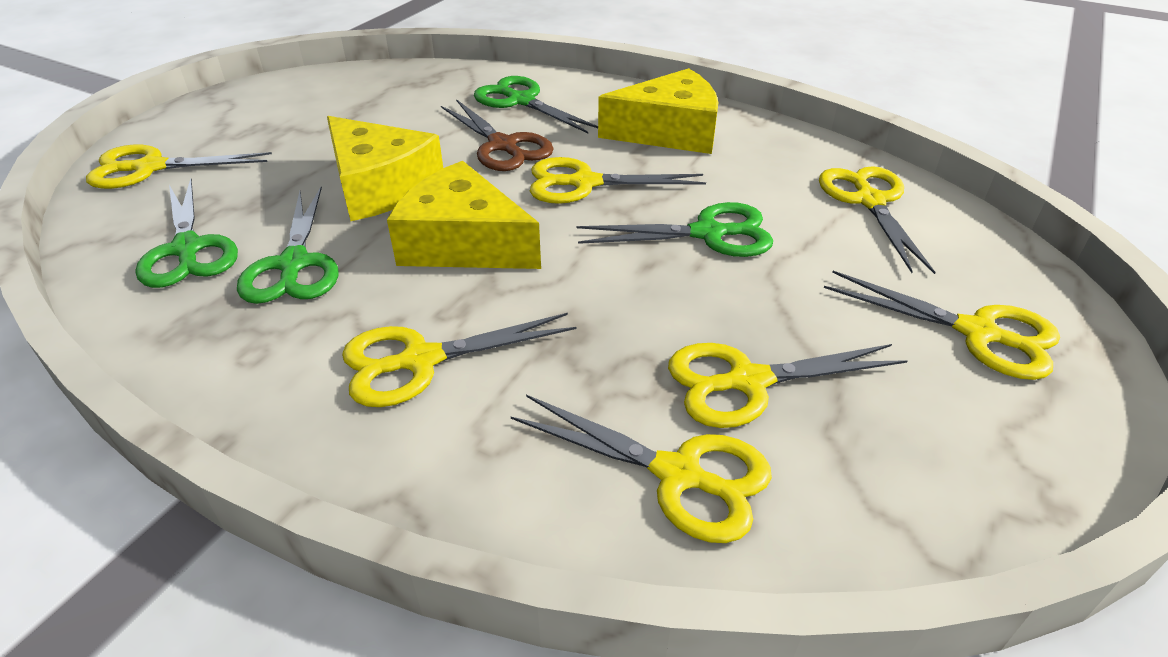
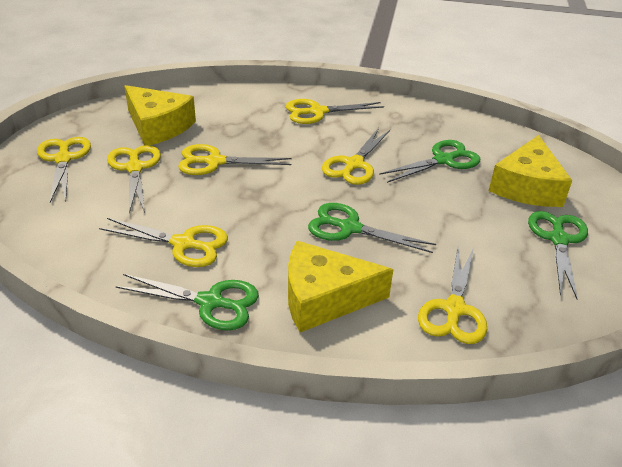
brown scissors: 1 -> 0

